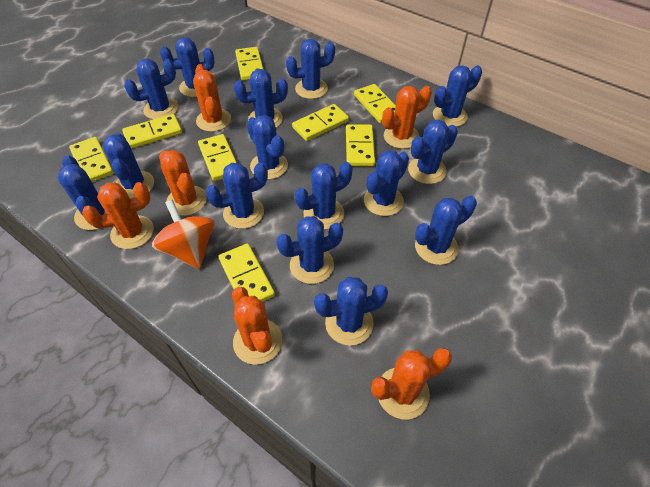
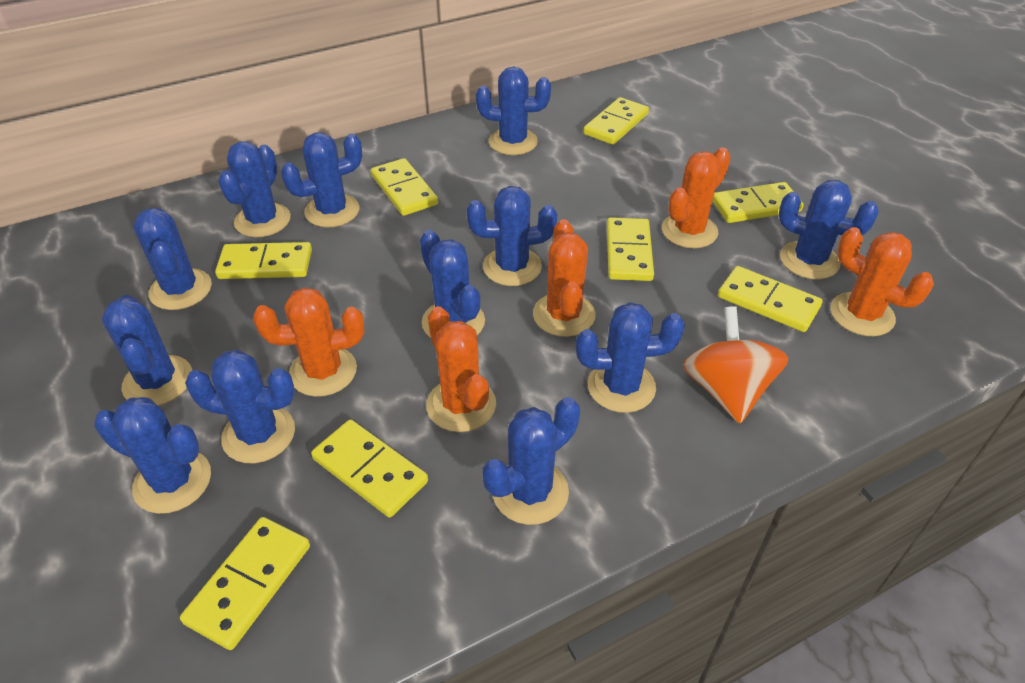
blue cactus: 15 -> 12
orange cactus: 6 -> 5

